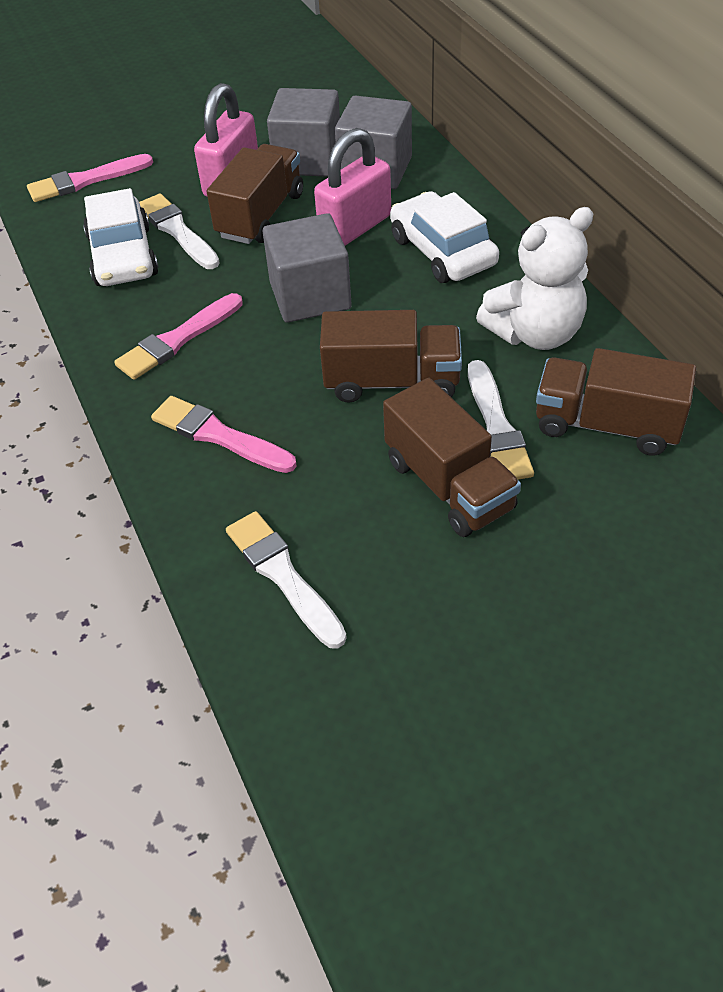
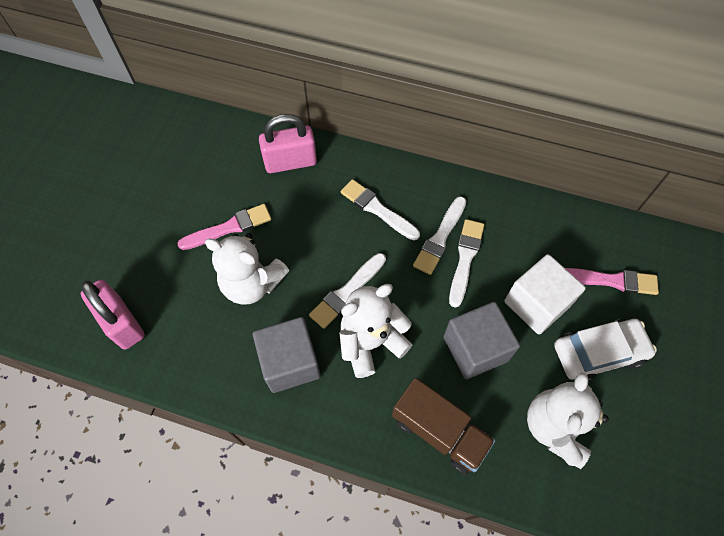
brown truck: 4 -> 1
grey cube: 3 -> 2
pink brush: 3 -> 2
white brush: 3 -> 4
white car: 2 -> 1
white cube: 0 -> 1
white teddy bear: 1 -> 3

